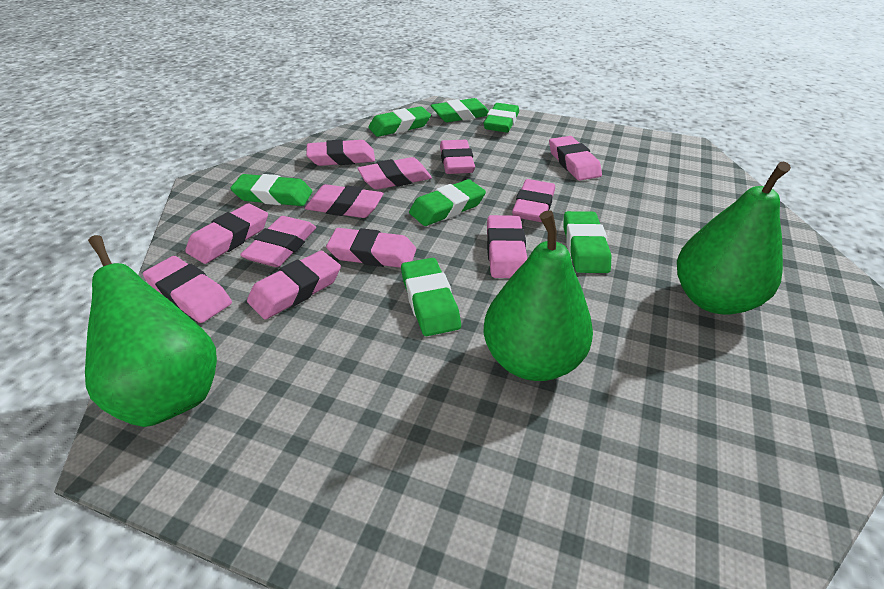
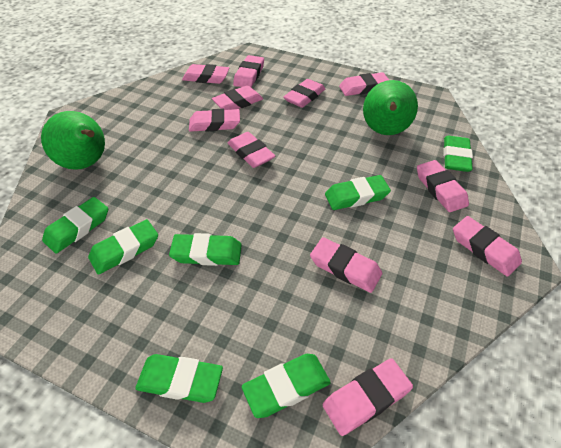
green pear: 3 -> 2
pink eraser: 12 -> 11

